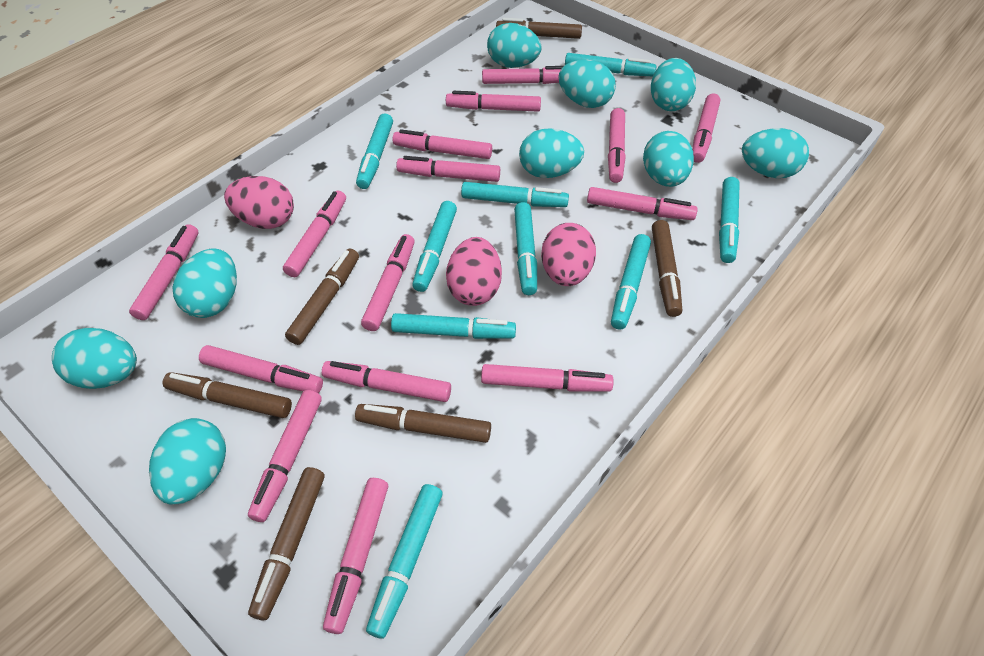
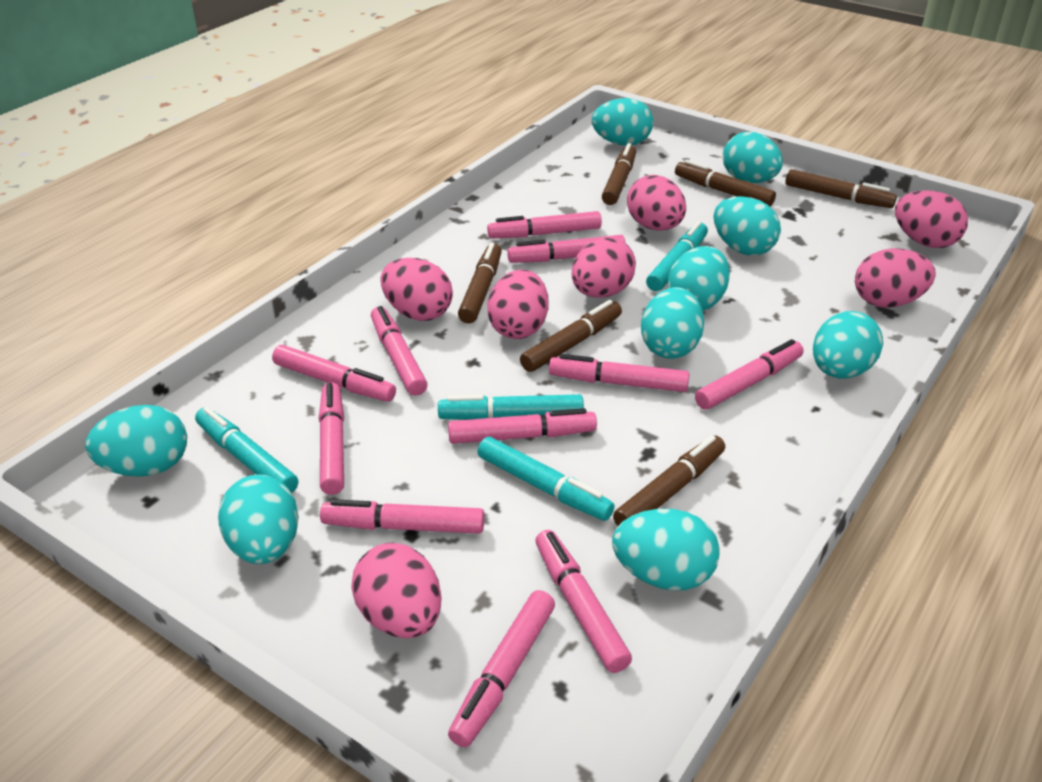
pink egg: 3 -> 7
pink marker: 15 -> 11
turquoise marker: 9 -> 4

